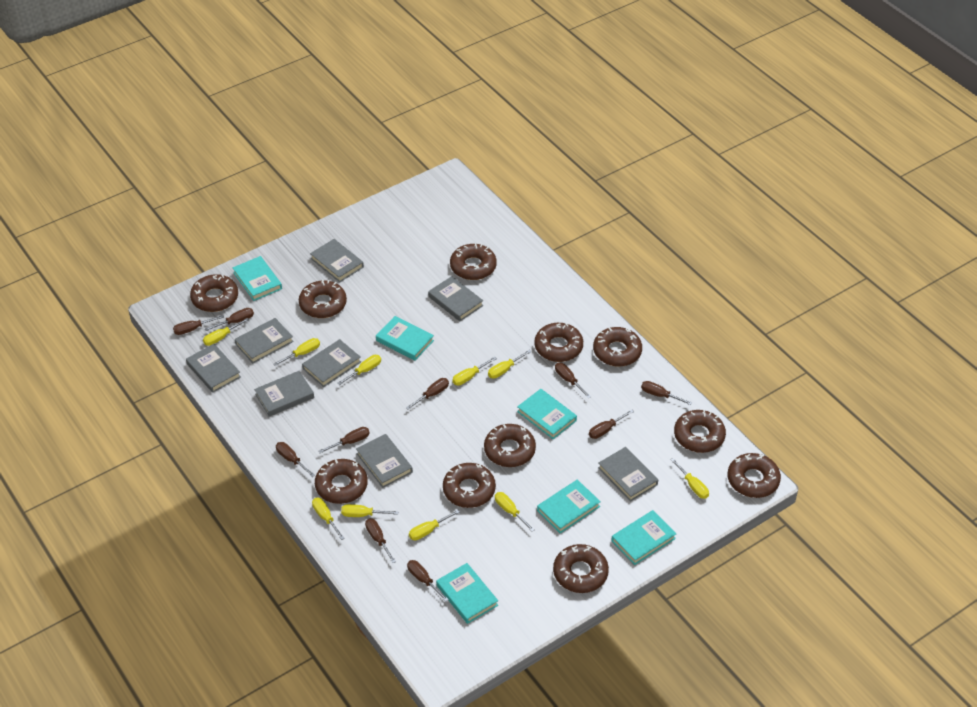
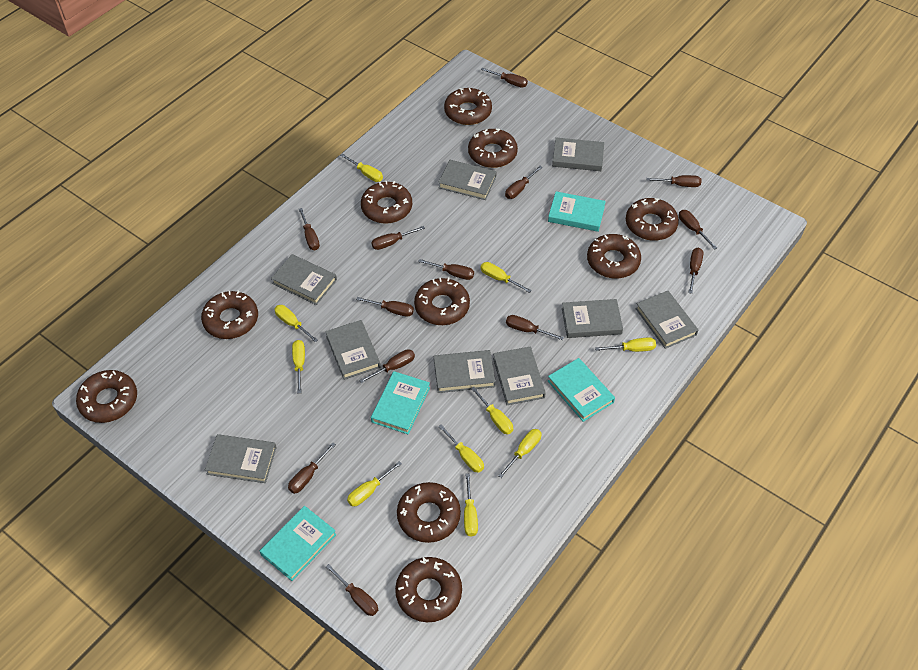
brown donut: 11 -> 10
brown screwdriver: 10 -> 13
grey book: 8 -> 9
turquoise book: 6 -> 4

